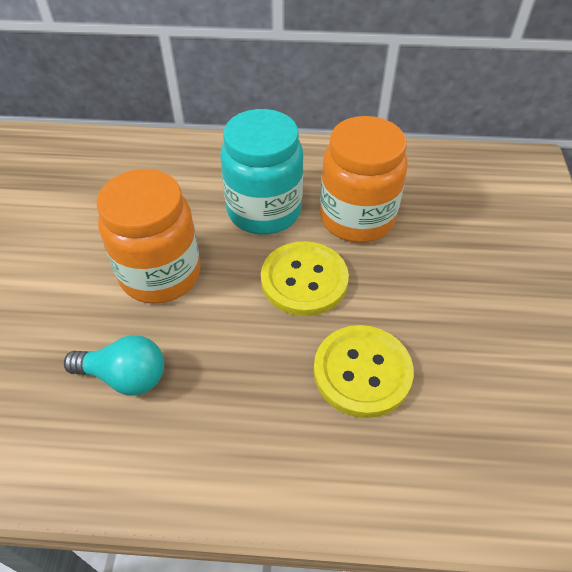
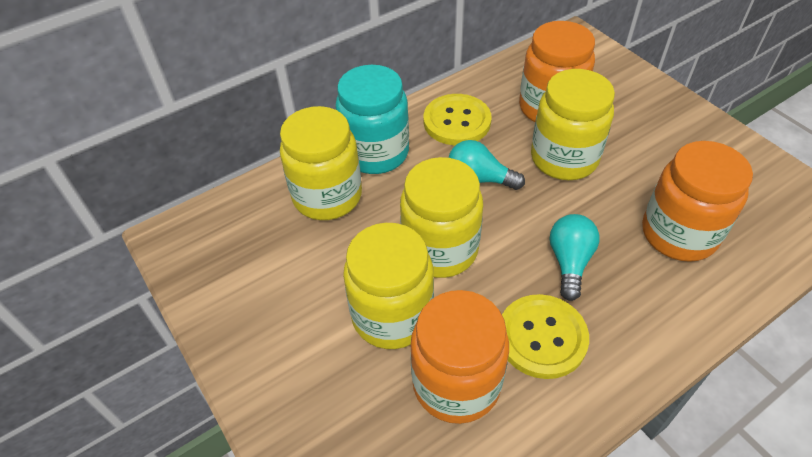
orange jar: 2 -> 3
turquoise light bulb: 1 -> 2
yellow jar: 0 -> 4

